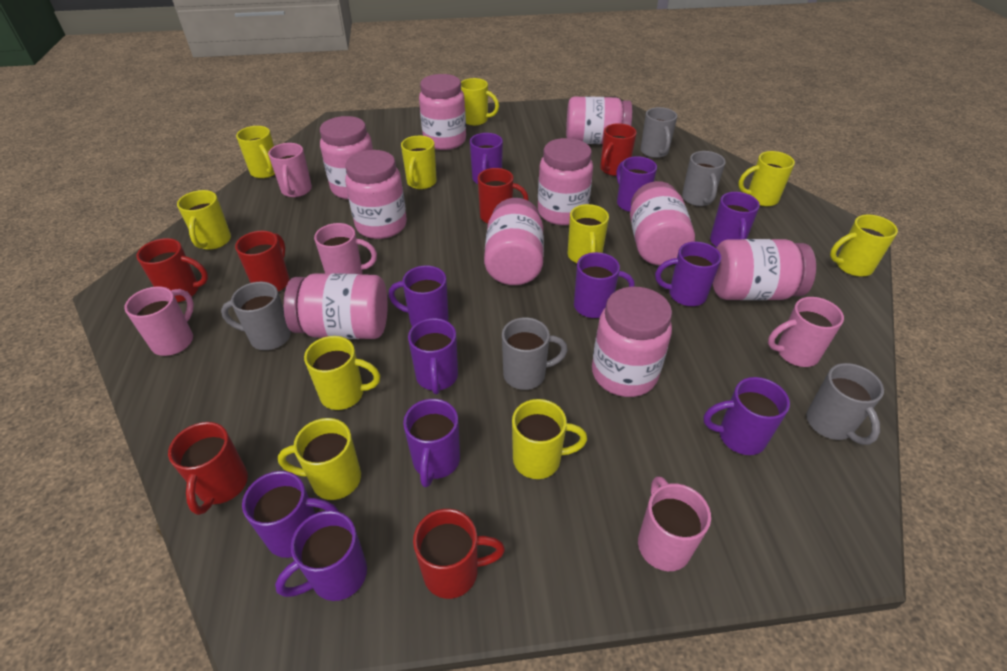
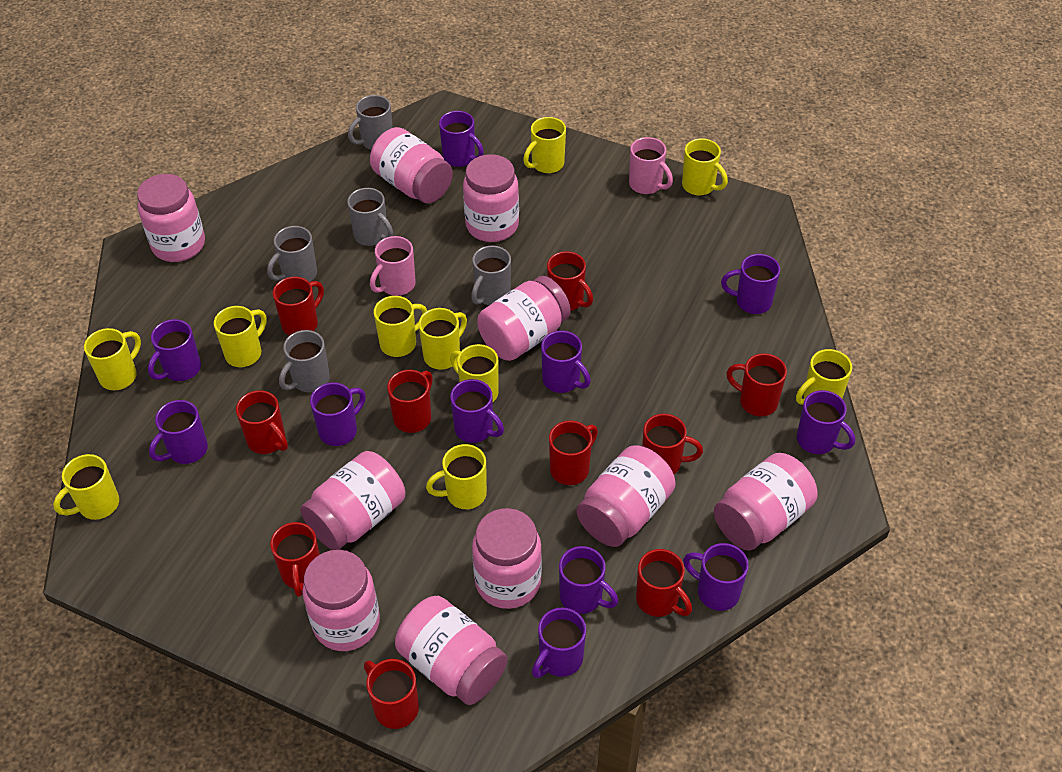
pink mug: 5 -> 2
red mug: 6 -> 10

